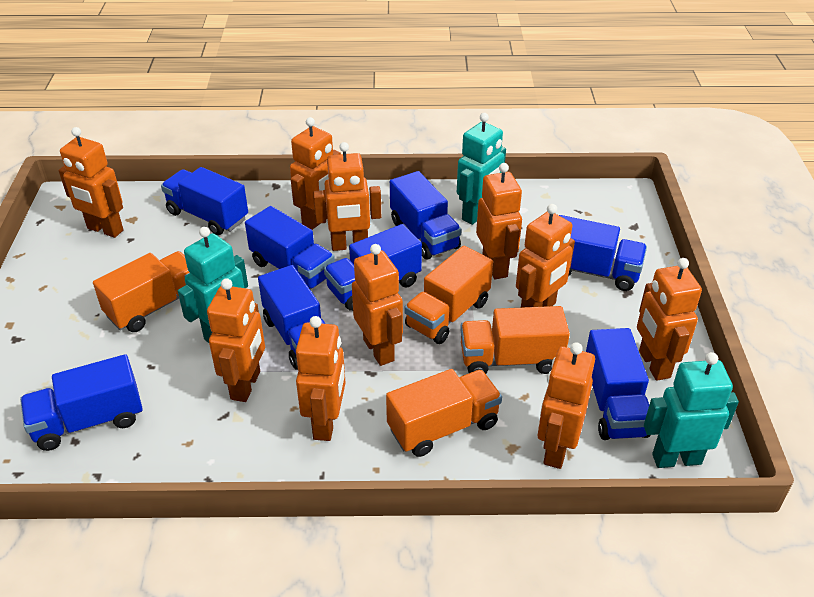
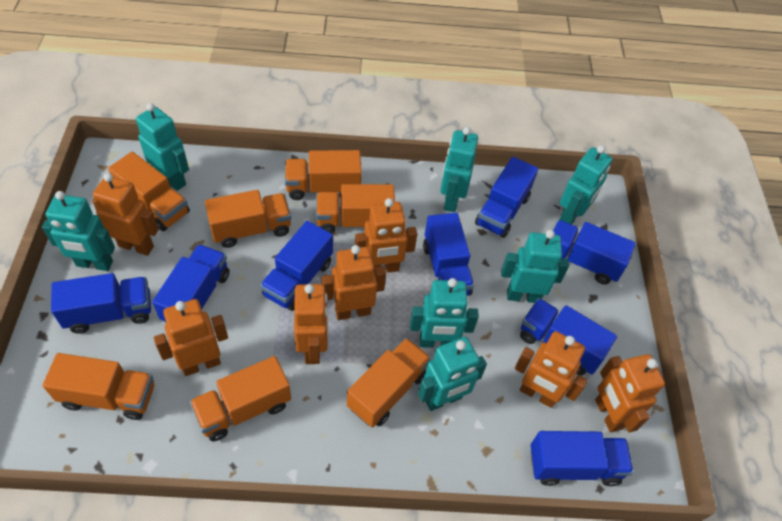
orange robot: 10 -> 7
orange truck: 4 -> 7
turquoise robot: 3 -> 7

